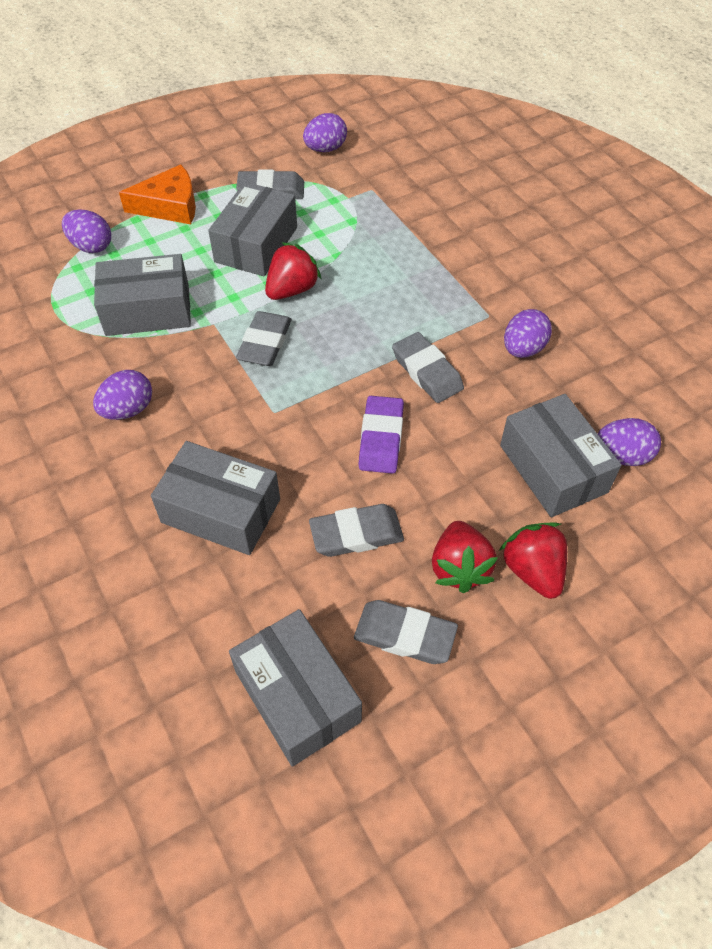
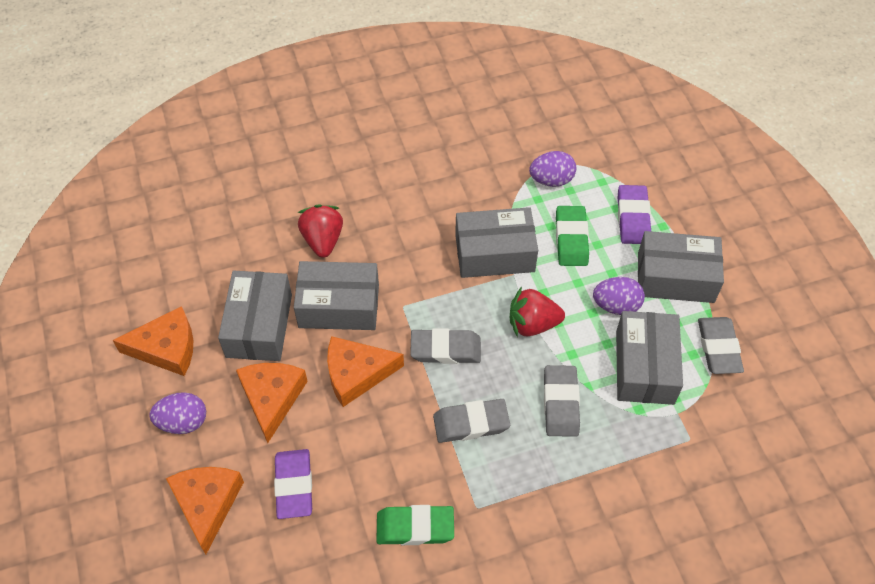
green eraser: 0 -> 2
grey eraser: 5 -> 4
orange cheese: 1 -> 4
purple egg: 5 -> 3
purple eraser: 1 -> 2
red strawberry: 3 -> 2

